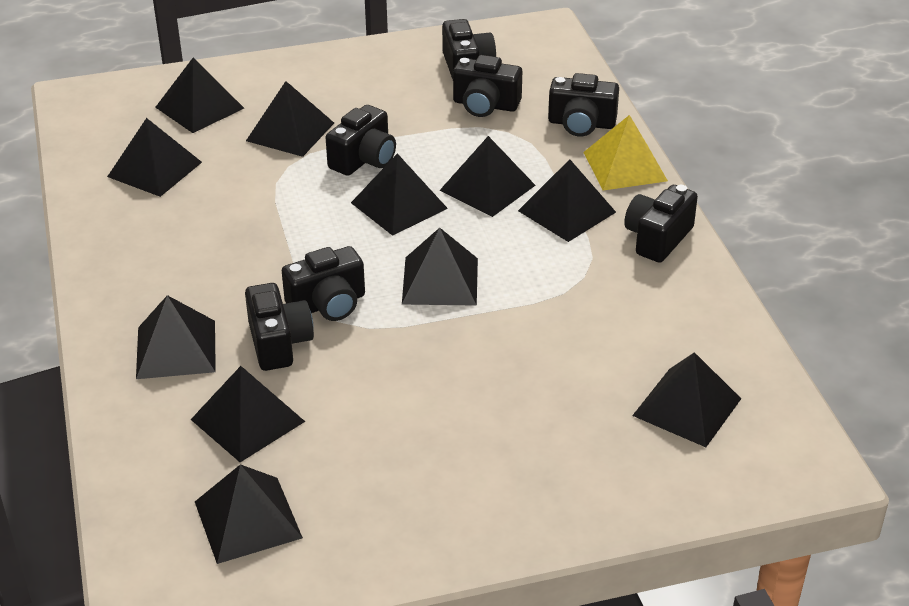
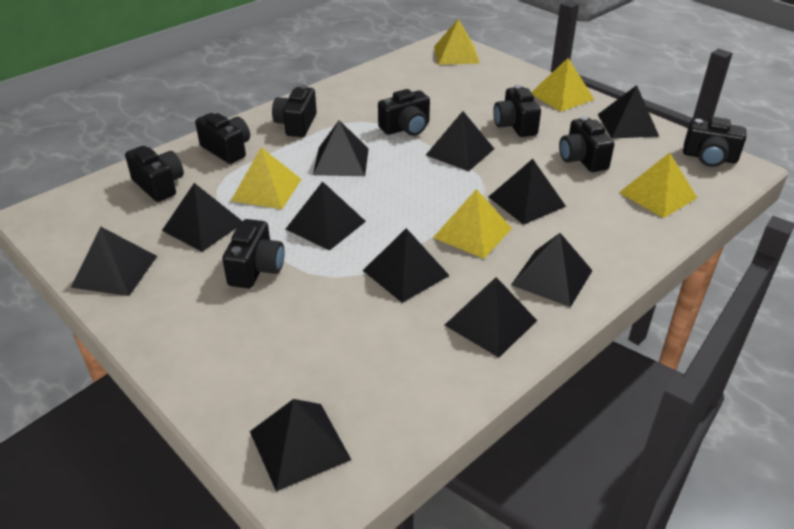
black camera: 7 -> 8
yellow pyramid: 1 -> 5

